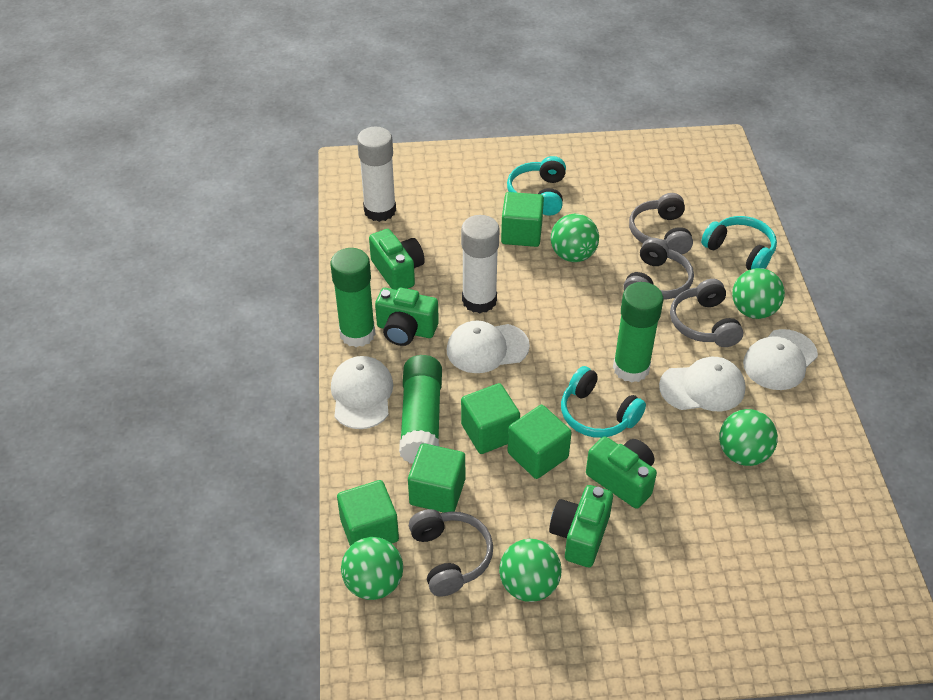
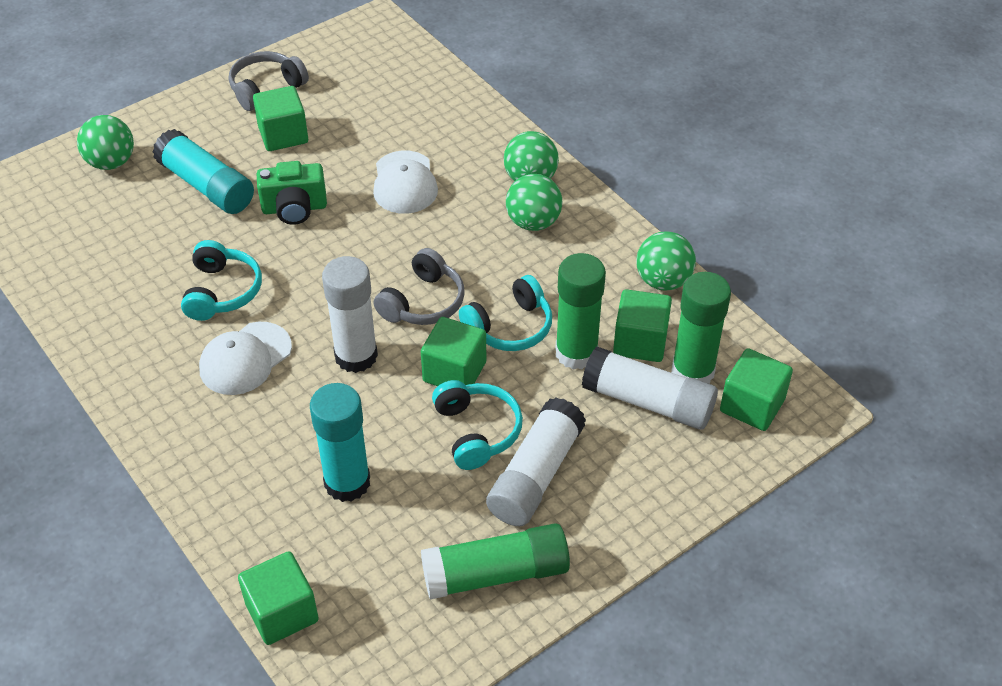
green ball: 5 -> 4
green camera: 4 -> 1
grey headphones: 4 -> 2
turquoise glue stick: 0 -> 2
white cap: 4 -> 2
white glue stick: 2 -> 3

